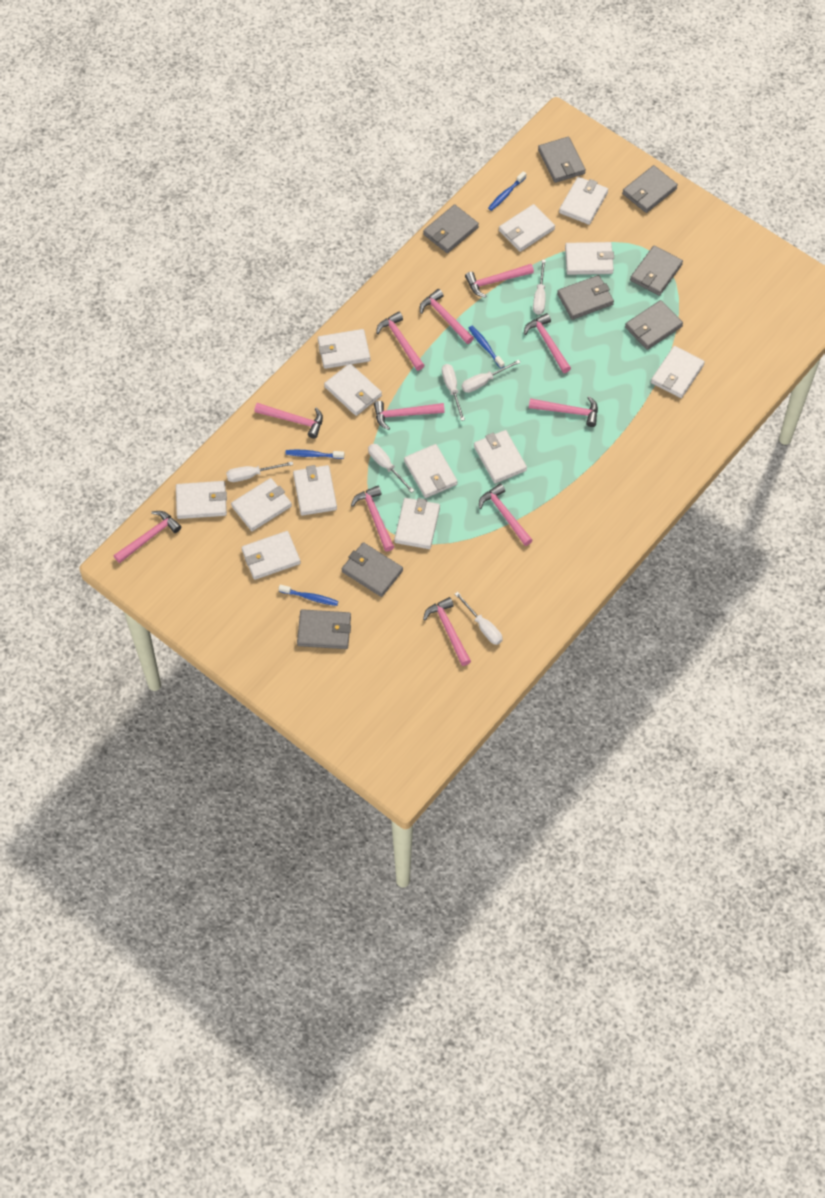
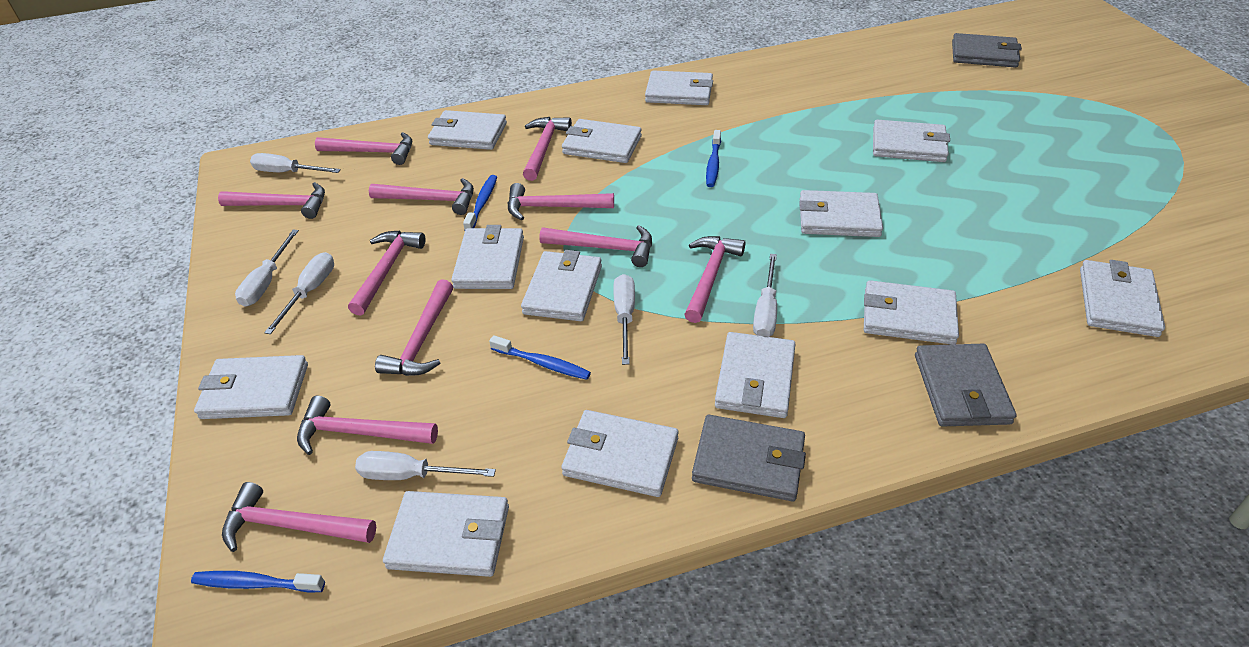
grey wallet: 8 -> 3

